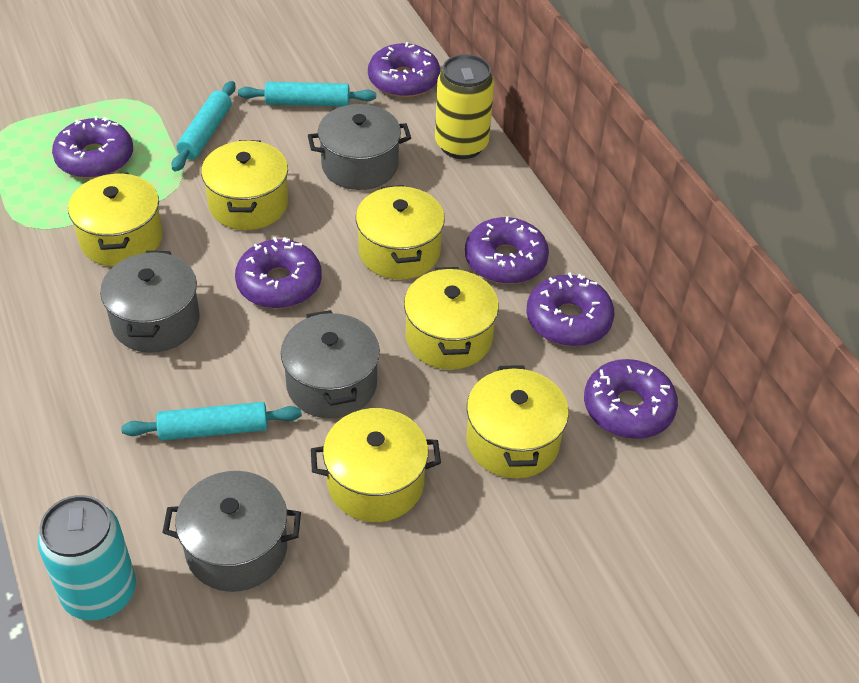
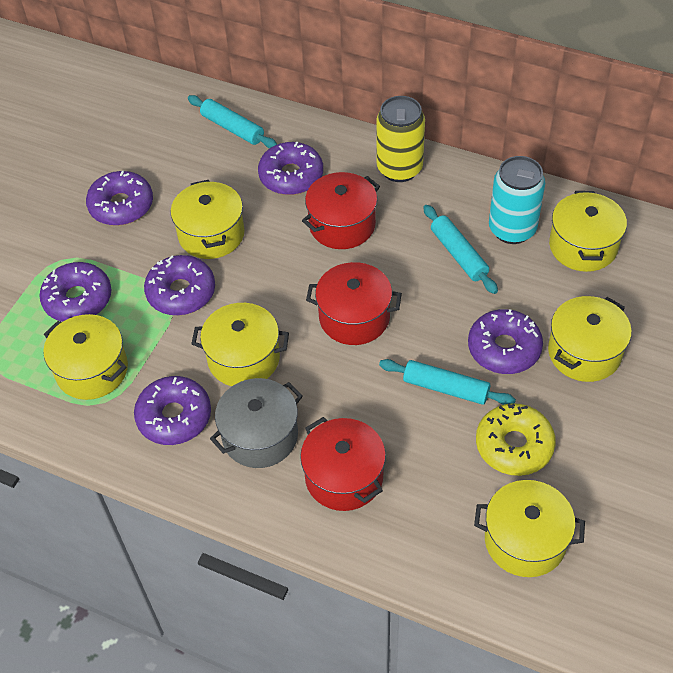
grey pot: 4 -> 1
red pot: 0 -> 3
yellow donut: 0 -> 1

